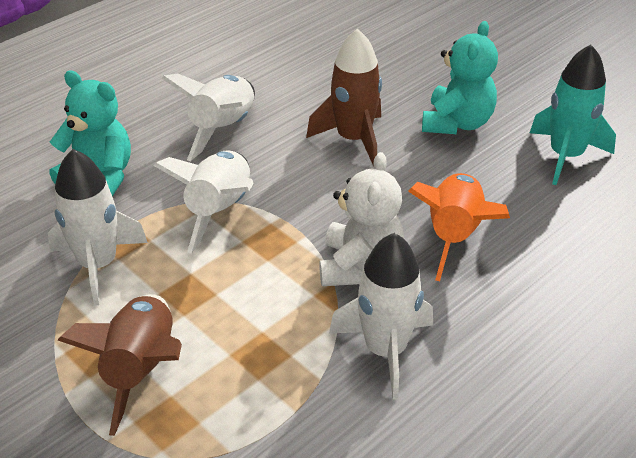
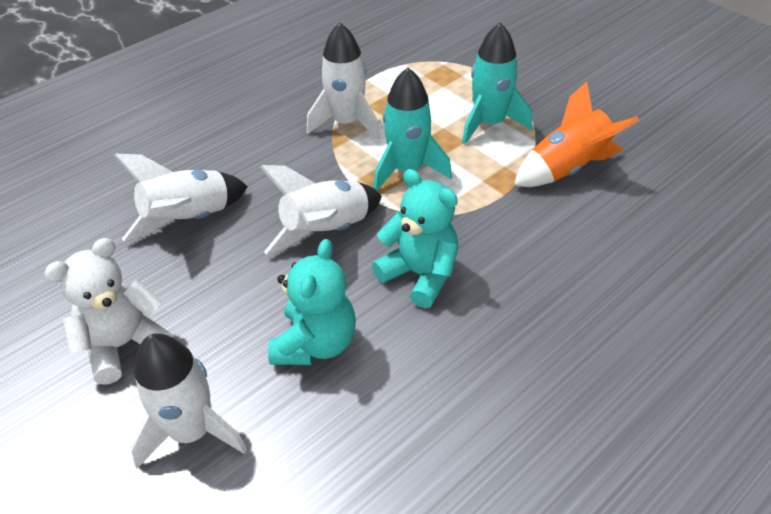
brown rocket: 2 -> 0
turquoise rocket: 1 -> 2

